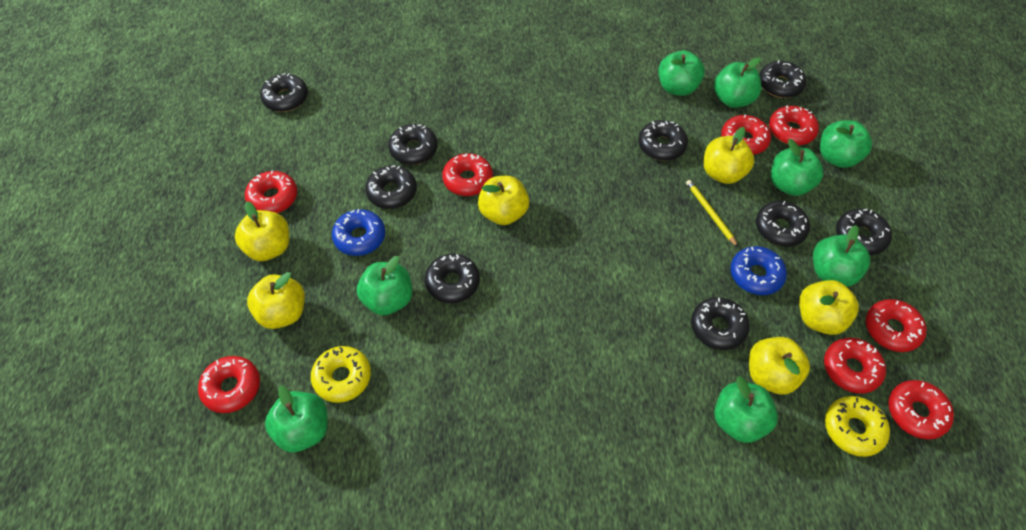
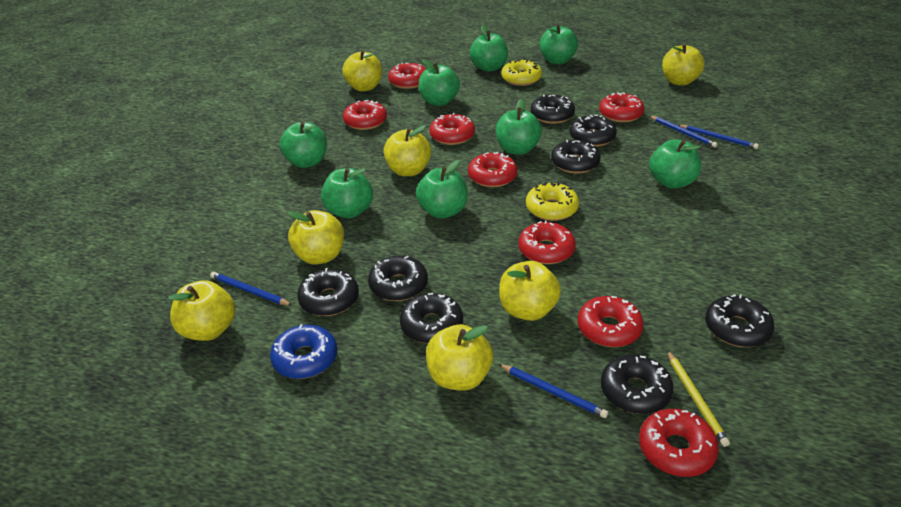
black donut: 9 -> 8
blue donut: 2 -> 1
blue pencil: 0 -> 4
yellow apple: 6 -> 7

